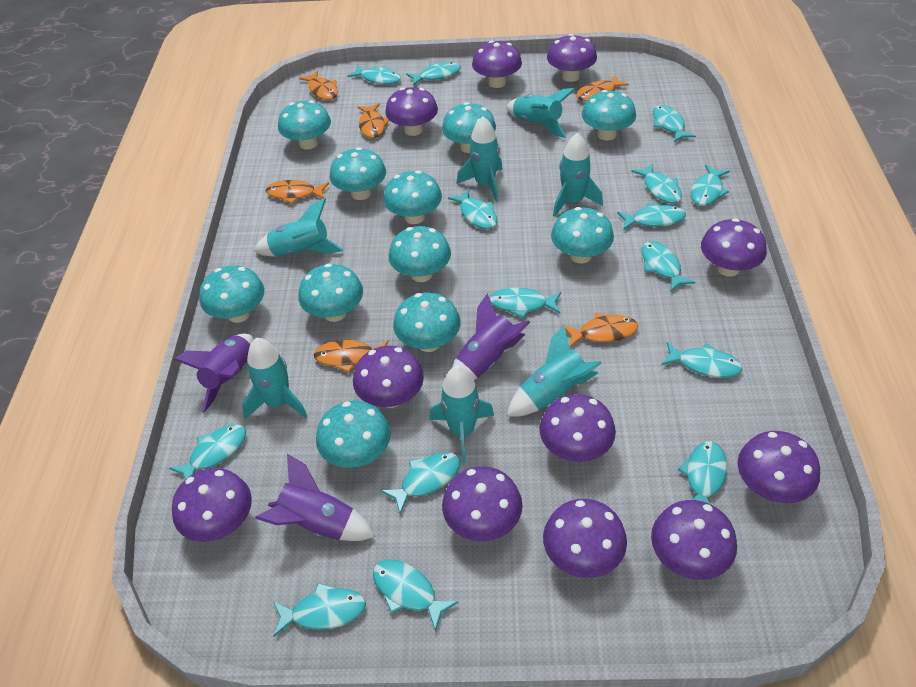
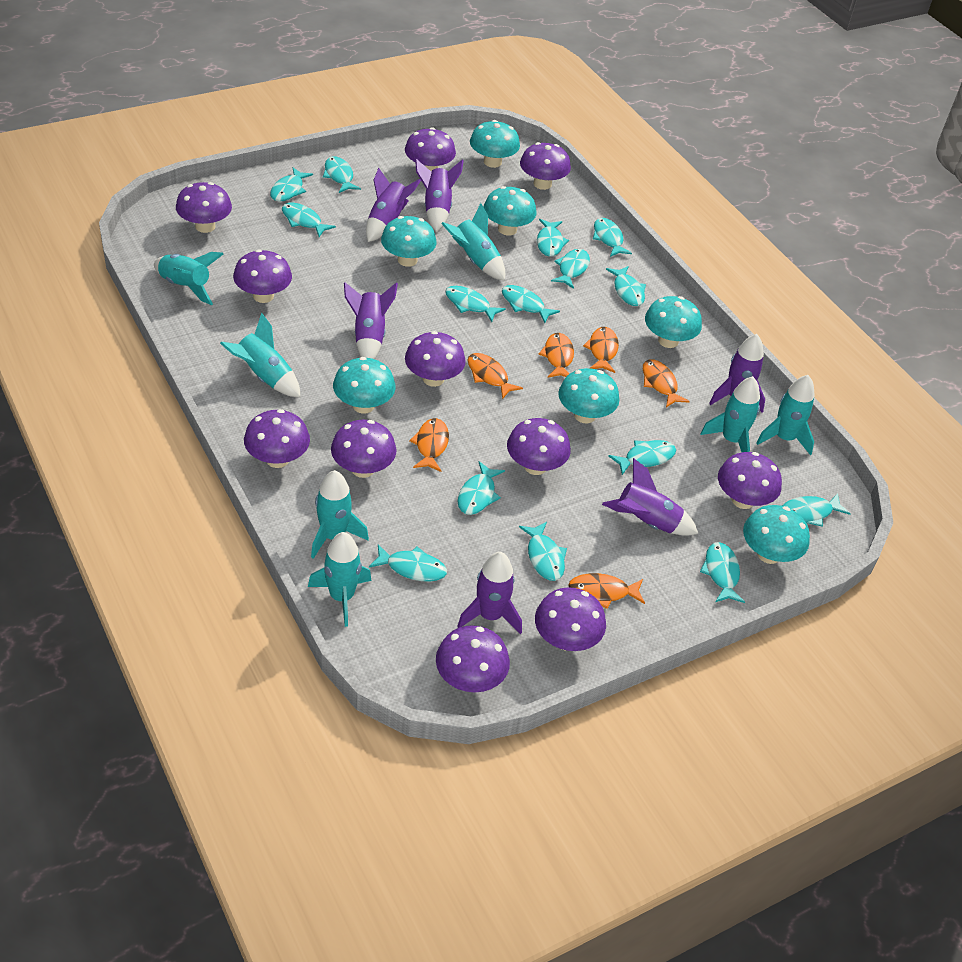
purple rocket: 3 -> 6
turquoise mushroom: 11 -> 7

